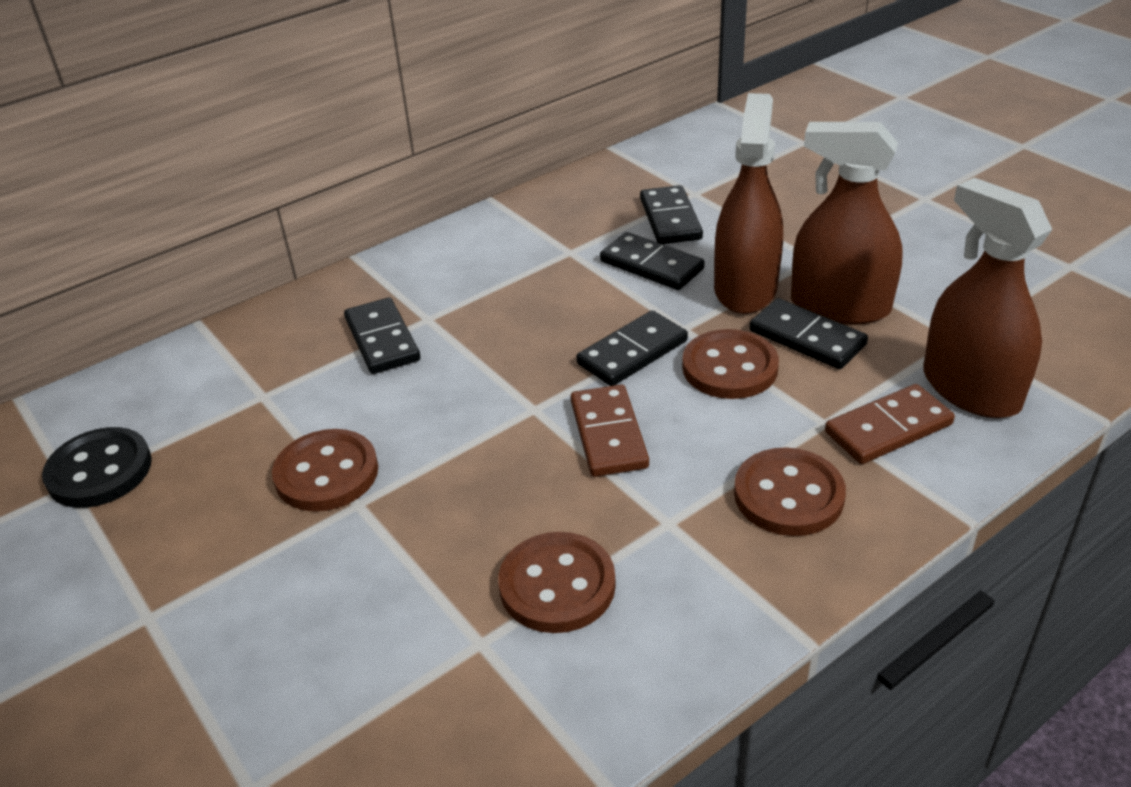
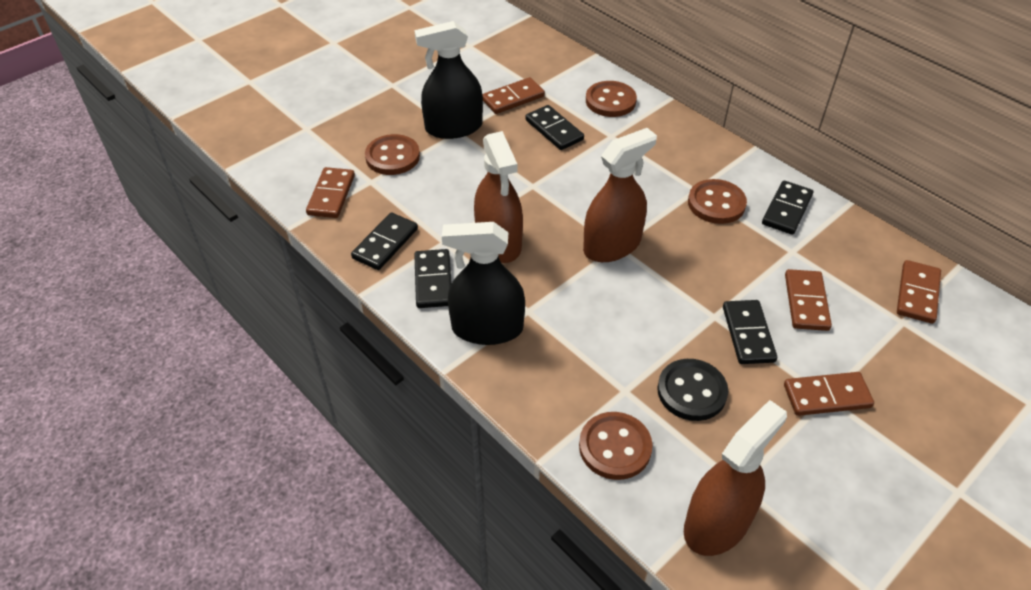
black spray bottle: 0 -> 2
brown domino: 2 -> 5

